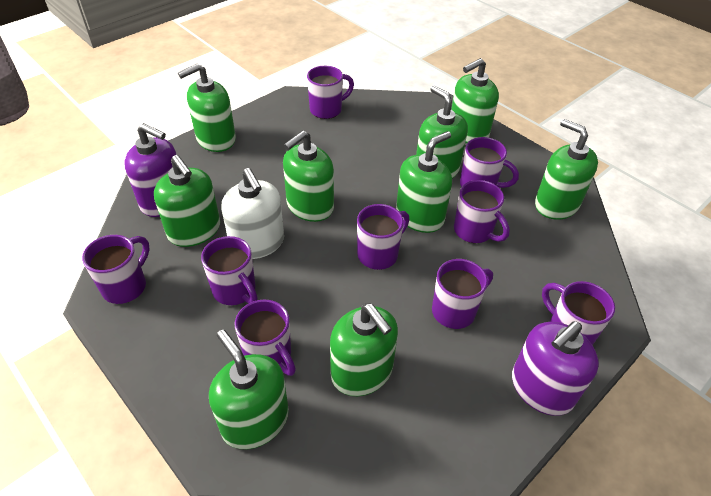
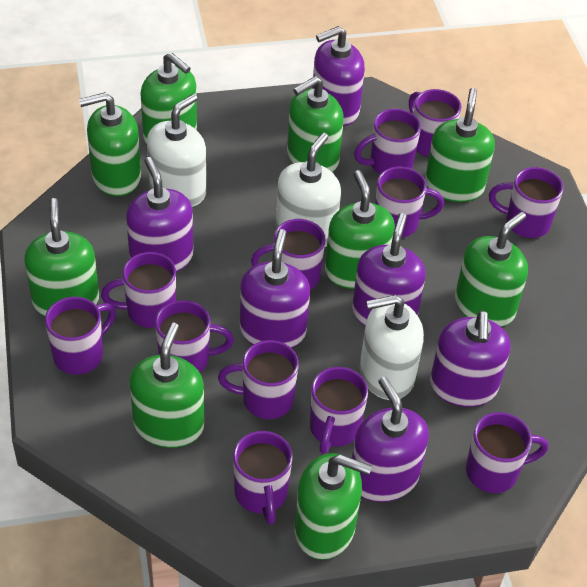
purple mug: 9 -> 12
purple soap dispenser: 2 -> 6
white soap dispenser: 1 -> 3

